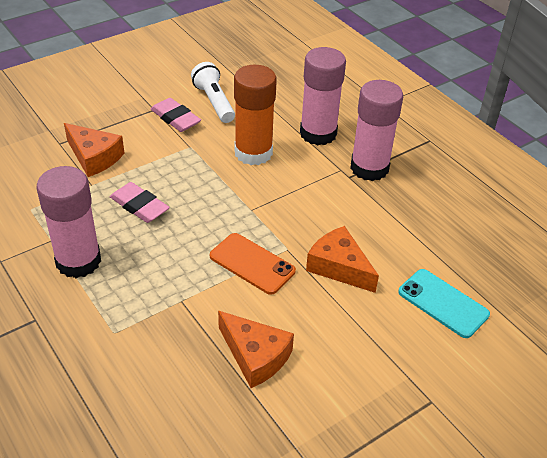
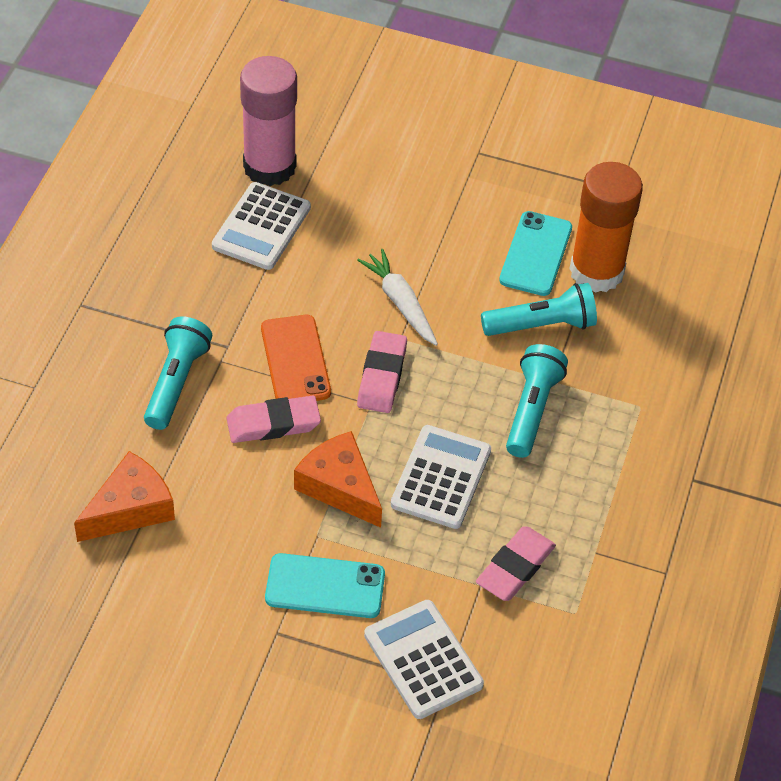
orange cheese: 3 -> 2
pink eraser: 2 -> 3
pink glue stick: 3 -> 1
turquoise flashlight: 0 -> 3
turquoise phone: 1 -> 2
white calculator: 0 -> 3
white carrot: 0 -> 1
white flashlight: 1 -> 0

